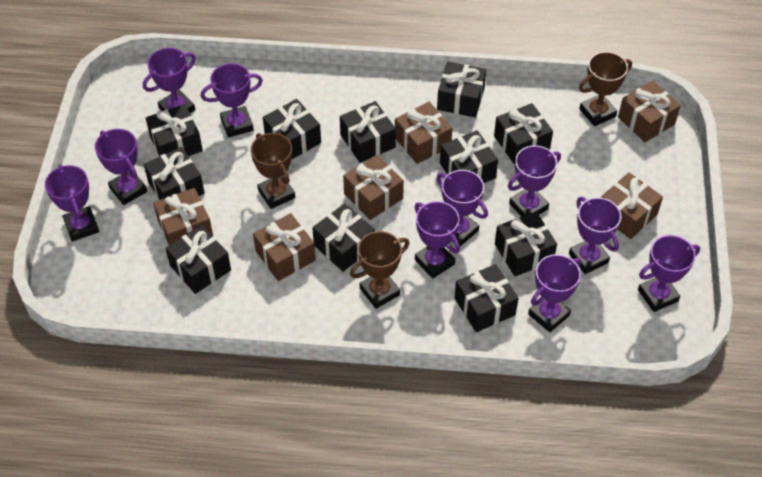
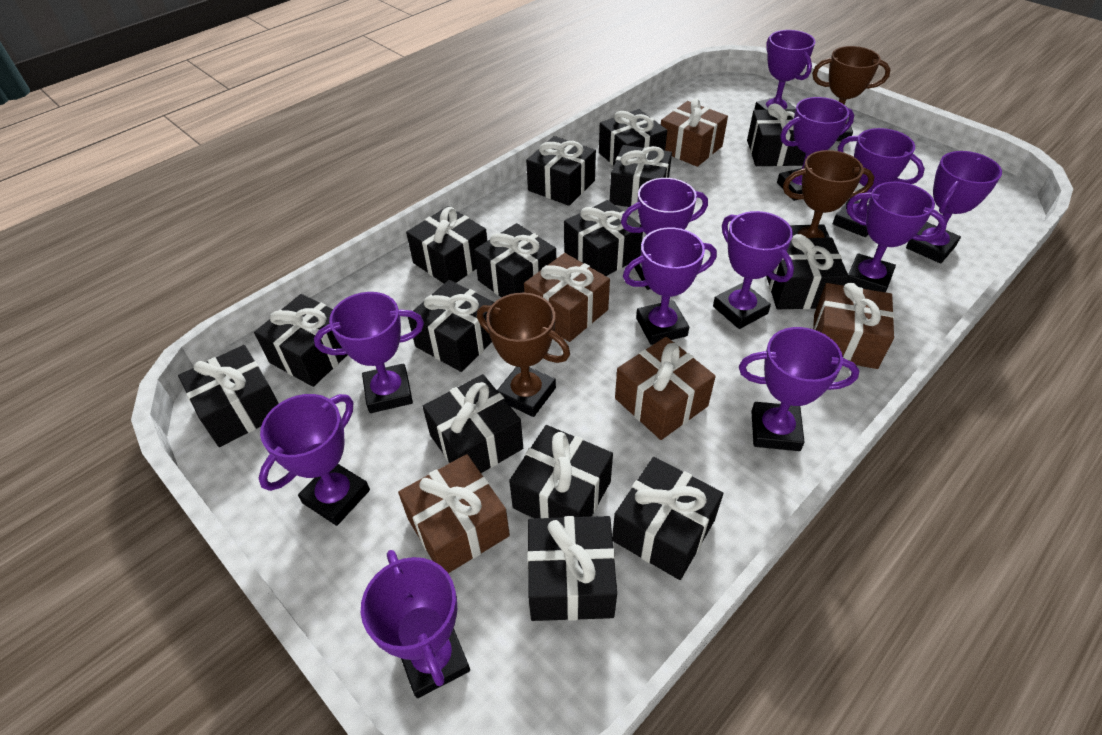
black gift: 11 -> 15
brown gift: 6 -> 5
purple trophy: 10 -> 12

